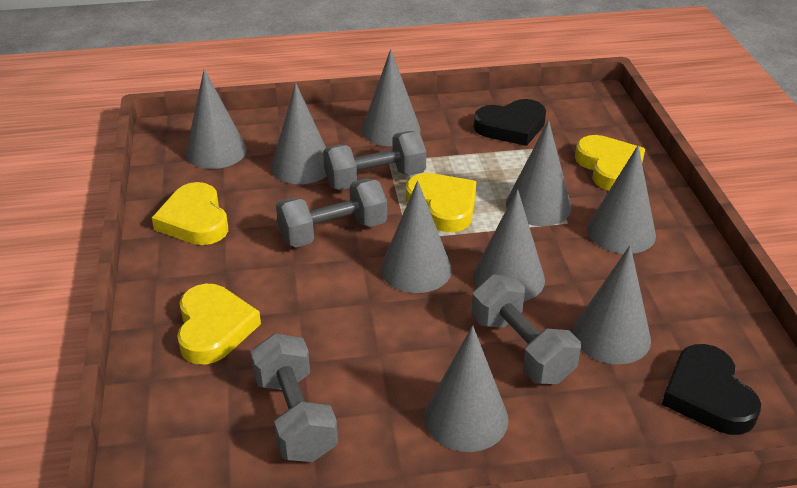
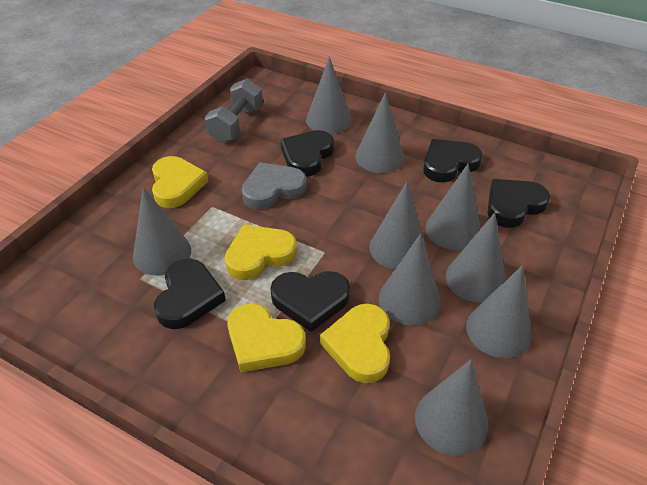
black heart: 2 -> 5
grey dumbbell: 4 -> 1
grey heart: 0 -> 1

